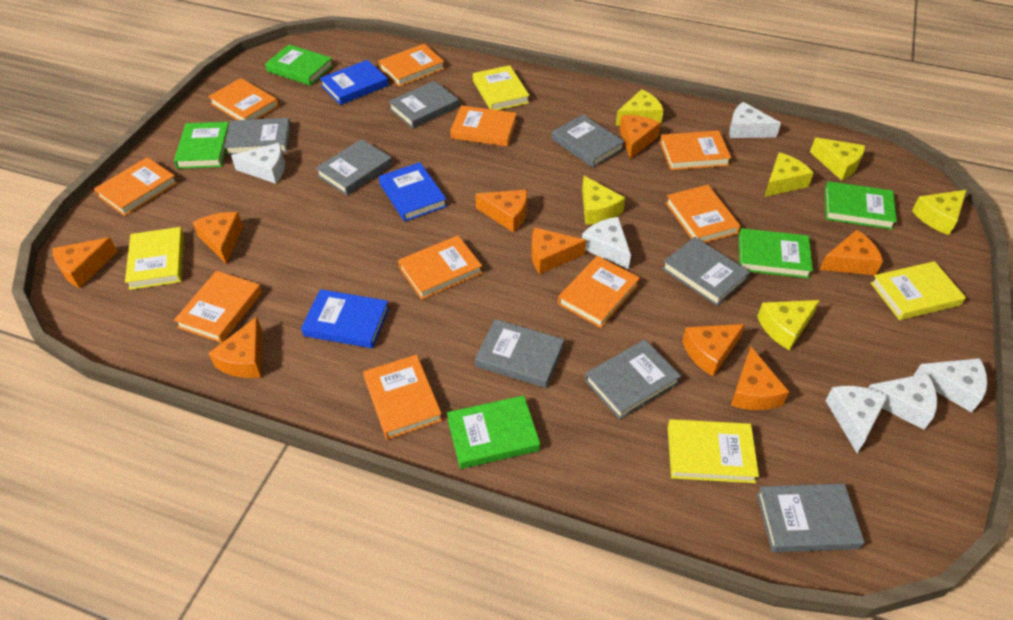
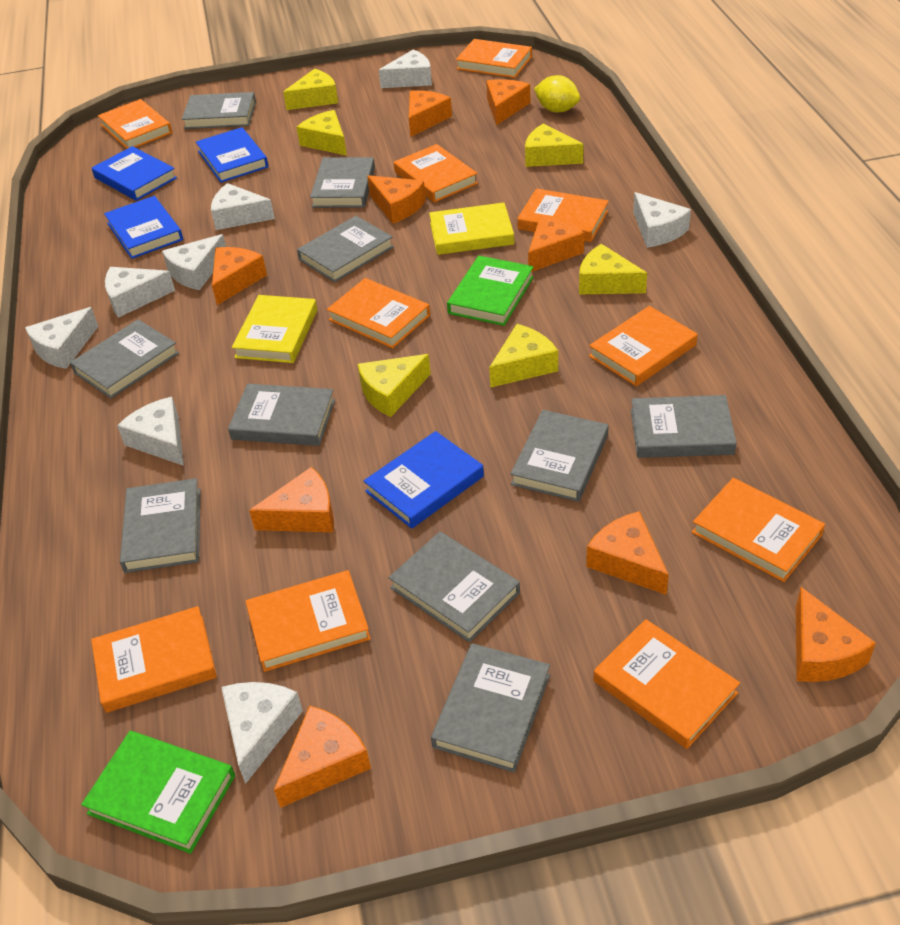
blue book: 3 -> 4
green book: 5 -> 2
grey book: 8 -> 10
white cheese: 6 -> 8
yellow book: 4 -> 2
yellow lemon: 0 -> 1

